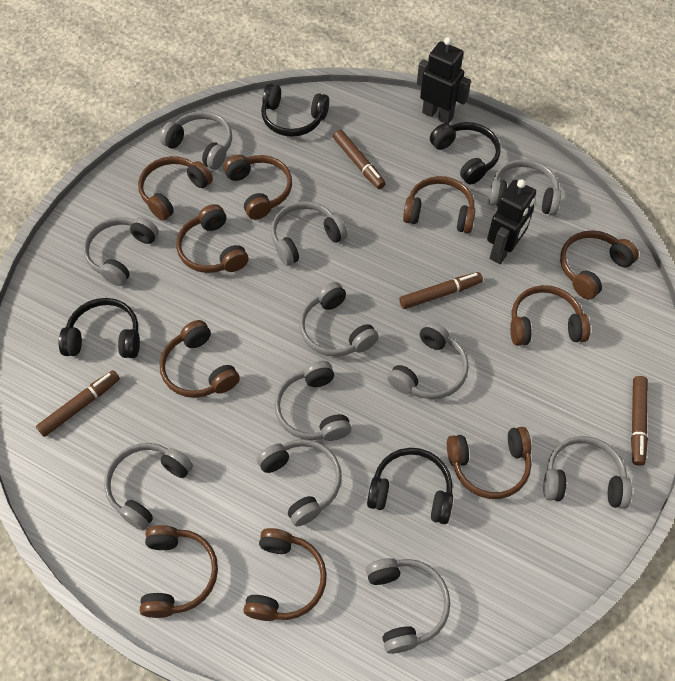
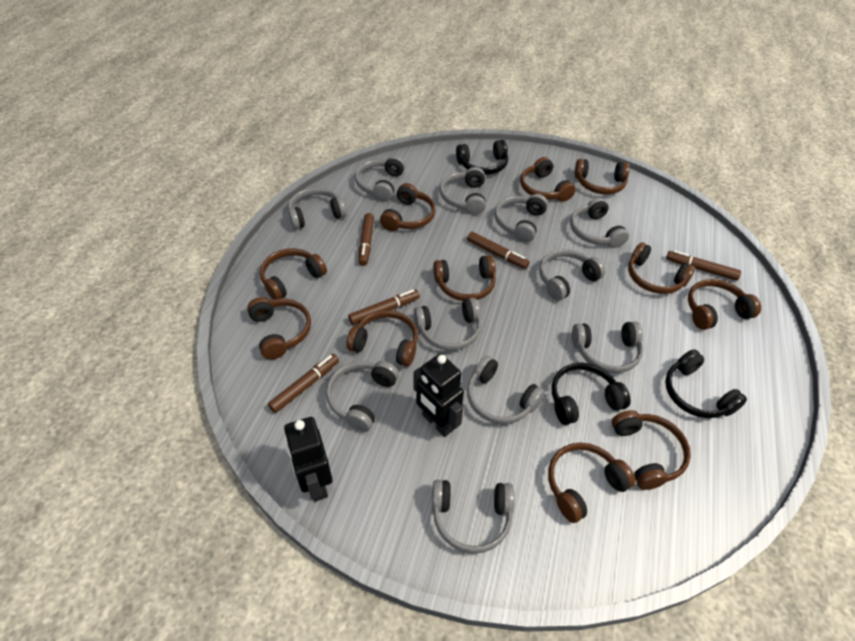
black headphones: 4 -> 3
brown headphones: 10 -> 11
brown marker: 4 -> 5

